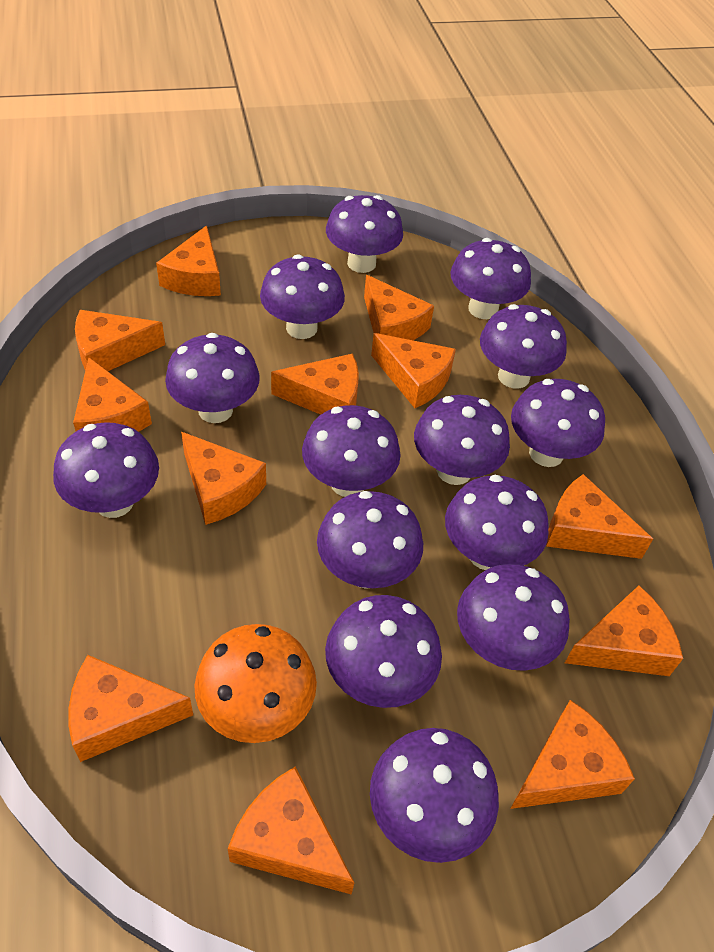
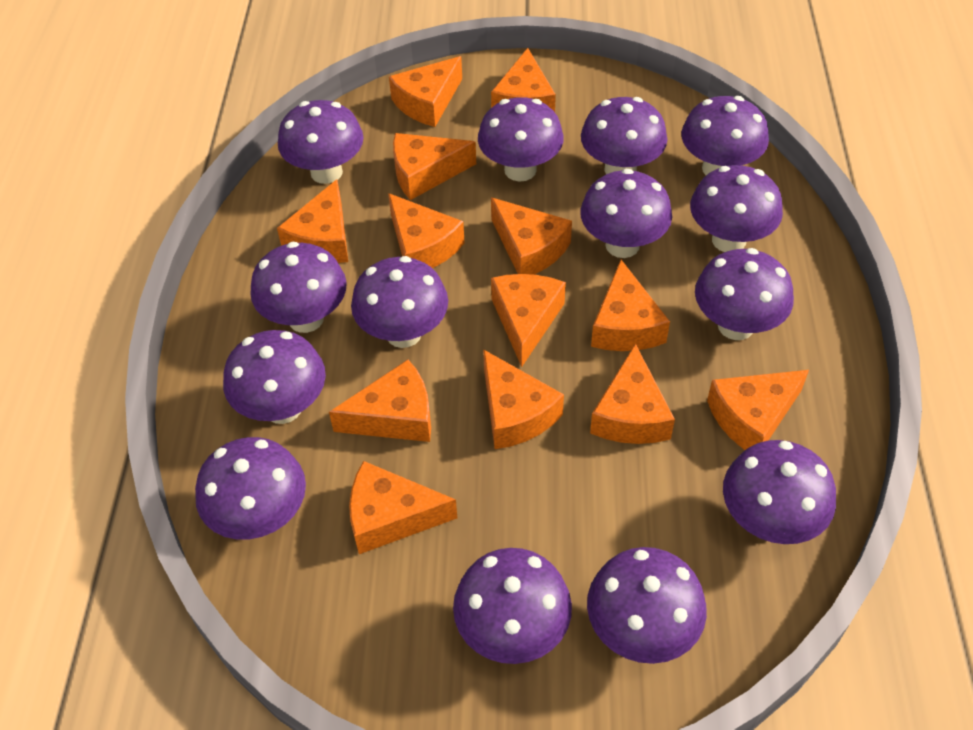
orange cheese: 12 -> 13
orange mushroom: 1 -> 0

